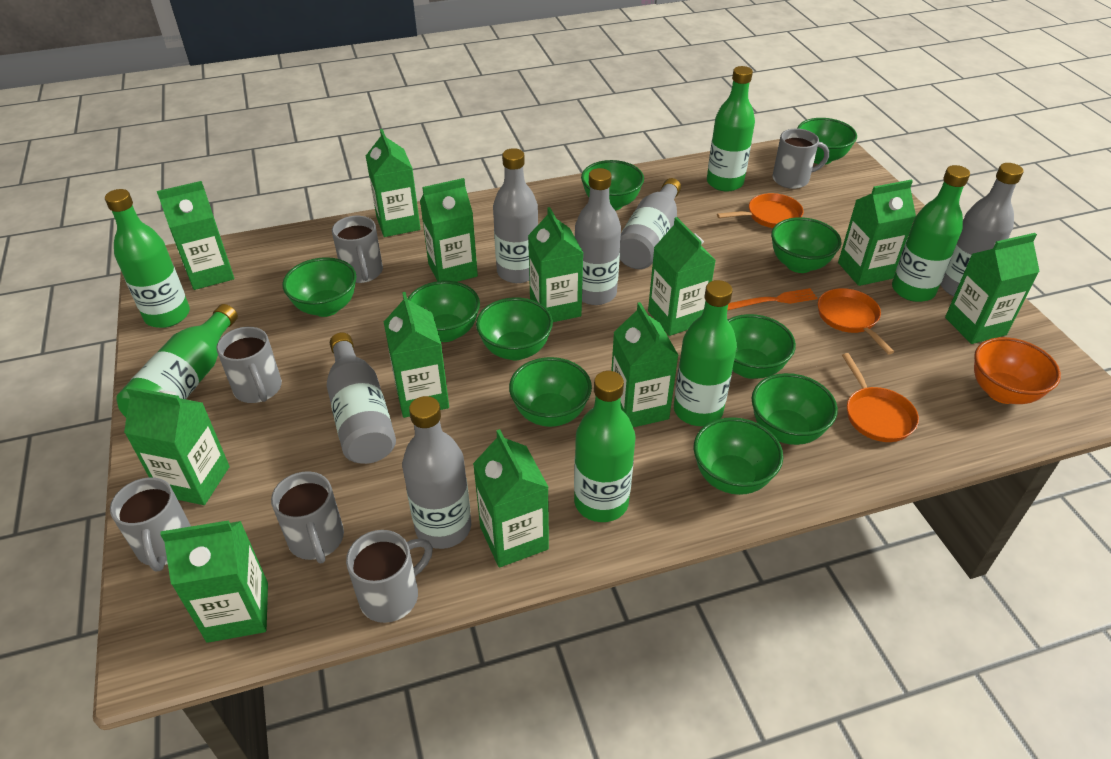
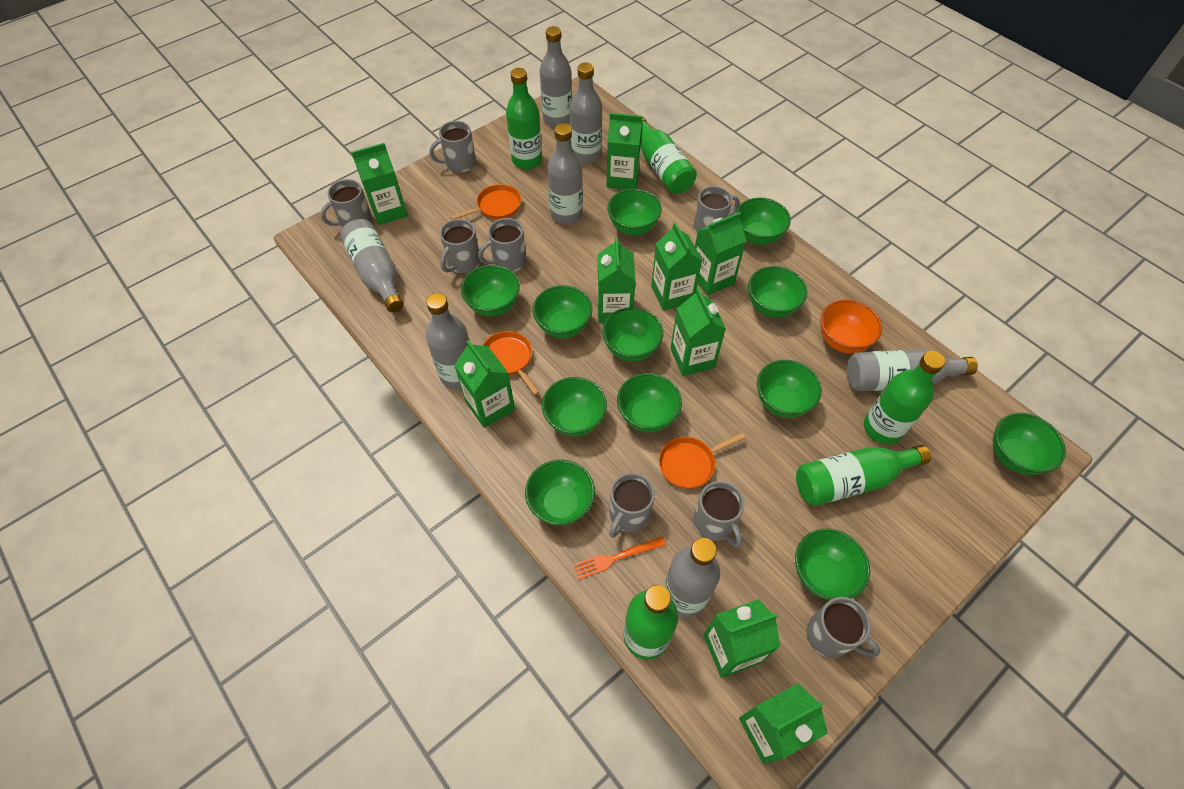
green bottle: 6 -> 5
green bowl: 10 -> 12
green carton: 12 -> 9
grey bottle: 6 -> 7
grey mug: 6 -> 8

